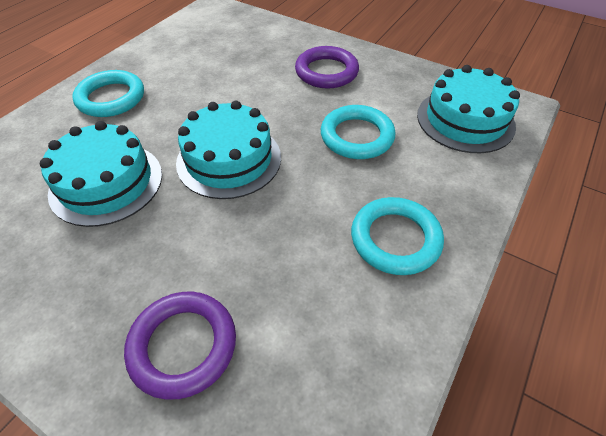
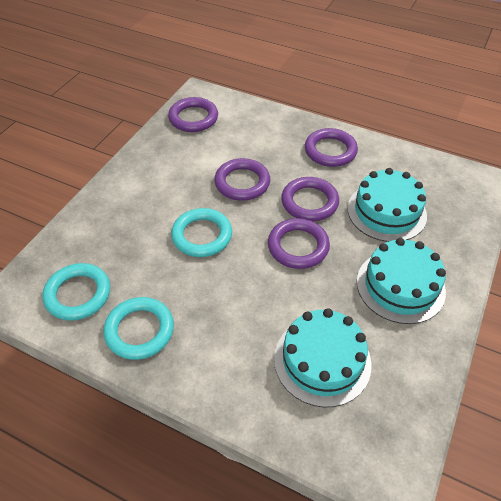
purple ring: 2 -> 5

